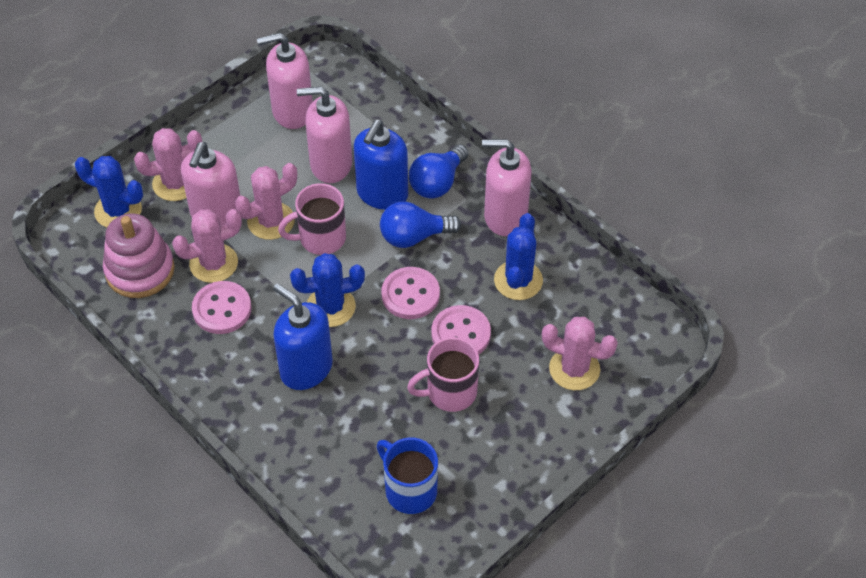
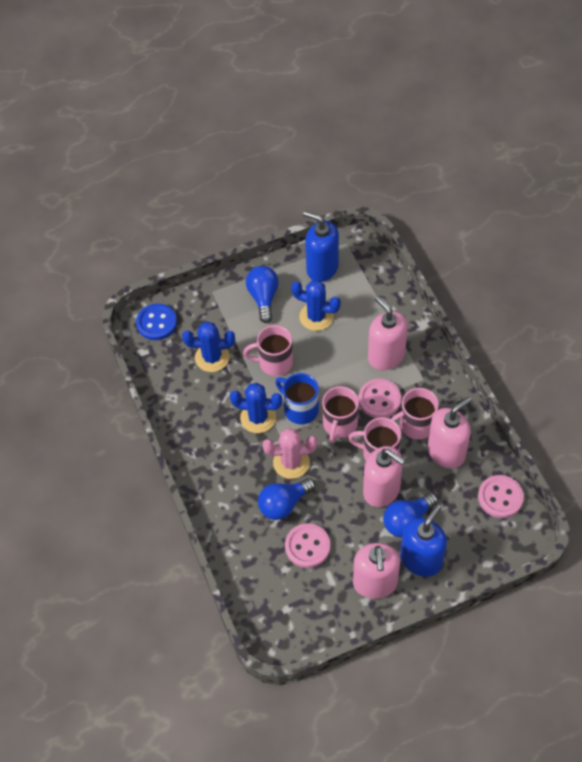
blue button: 0 -> 1
blue light bulb: 2 -> 3
pink cactus: 4 -> 1
pink mug: 2 -> 4
pink stacking toy: 1 -> 0

